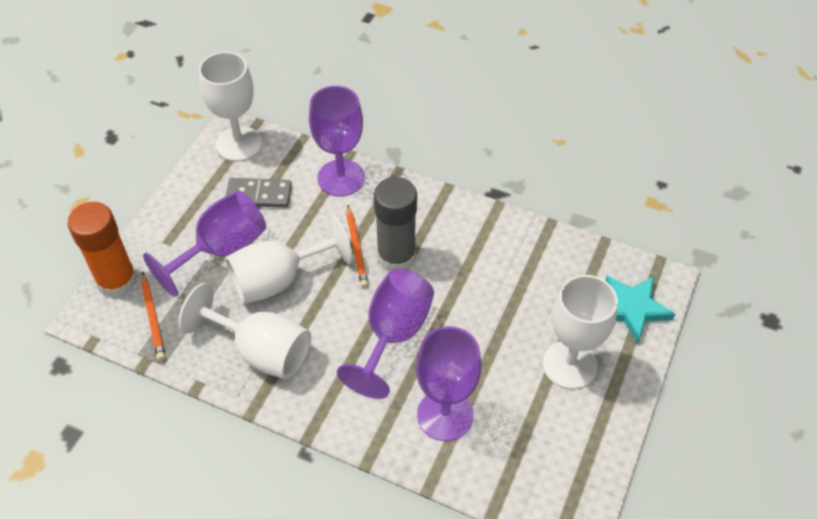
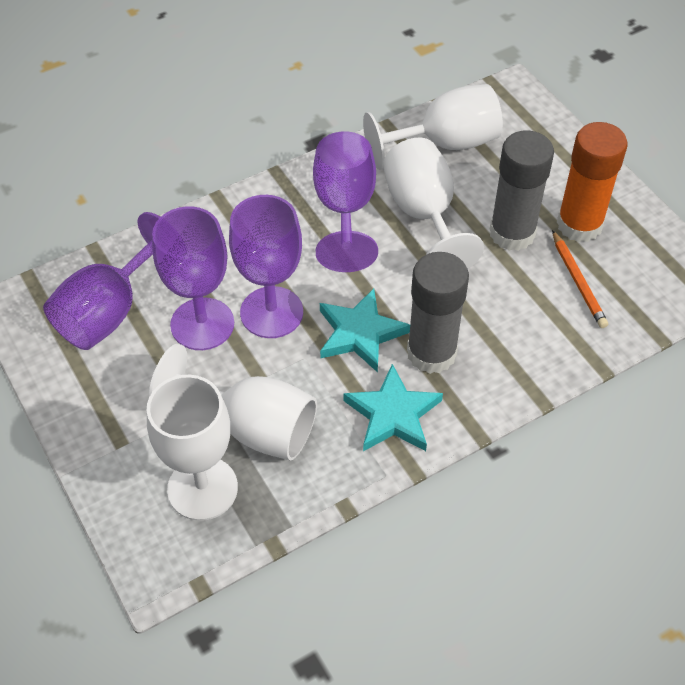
grey domino: 1 -> 0
grey glue stick: 1 -> 2
orange pencil: 2 -> 1
turquoise star: 1 -> 2

